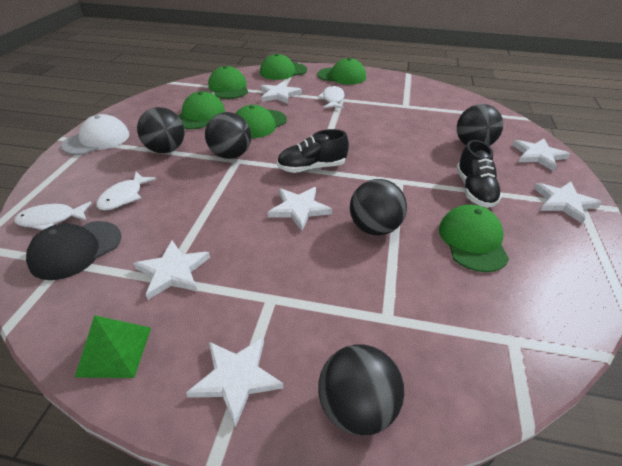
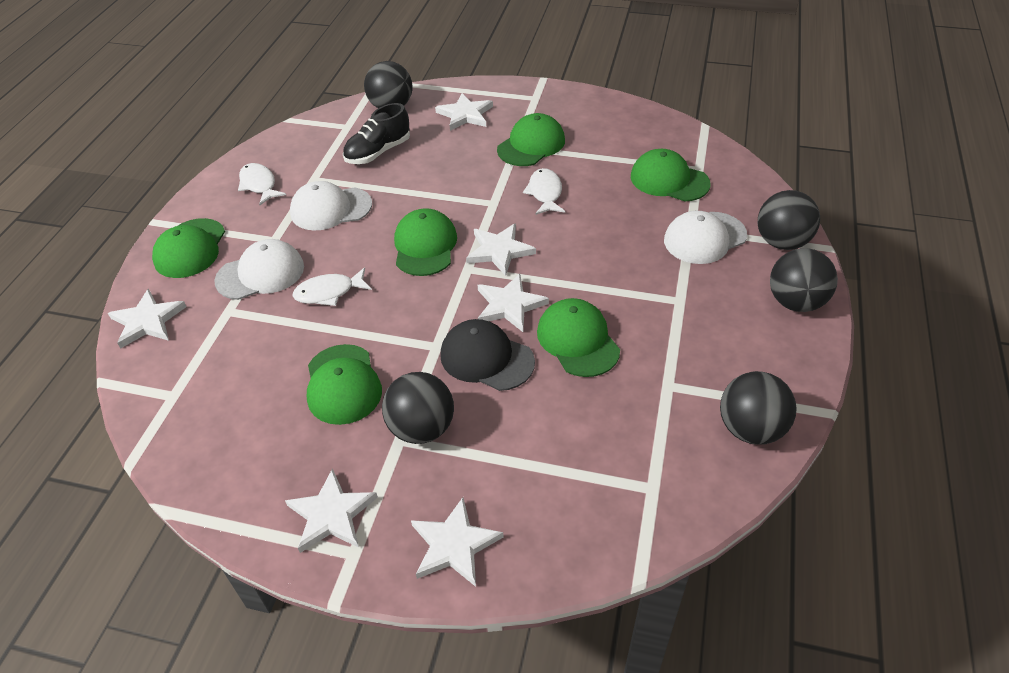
black shoe: 2 -> 1
green pyramid: 1 -> 0
white cap: 1 -> 3

